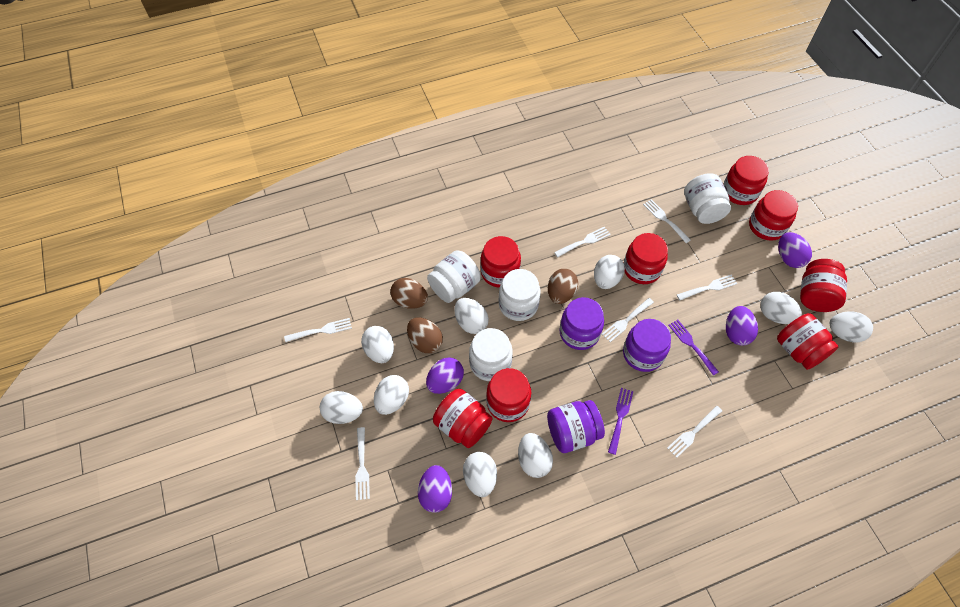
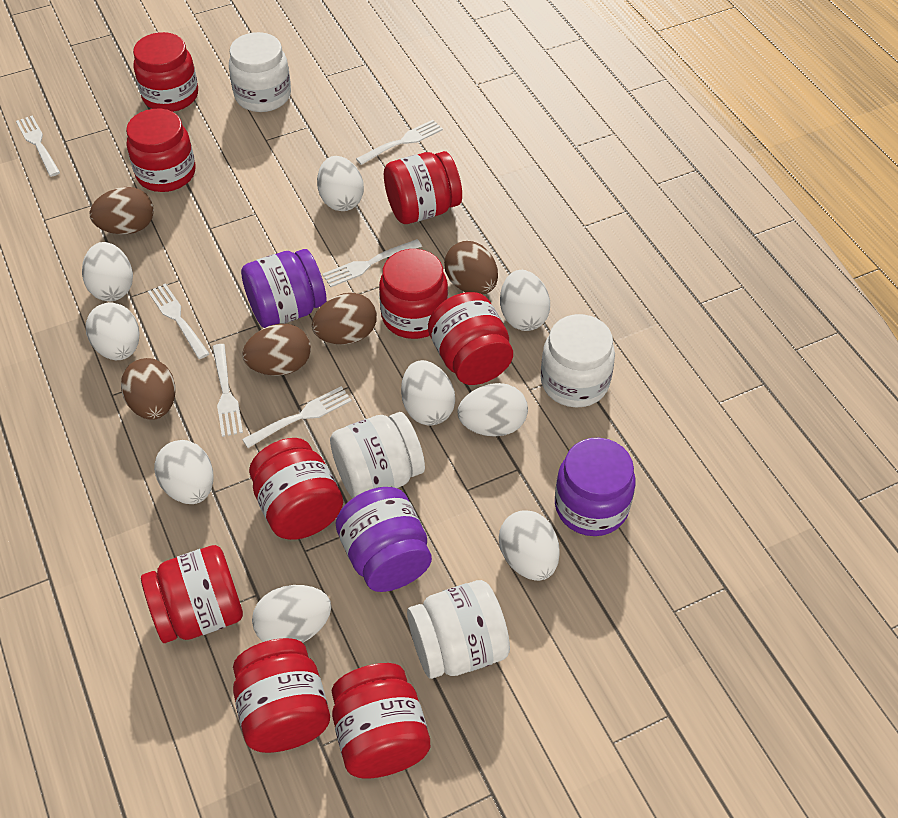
brown egg: 3 -> 5
purple egg: 4 -> 0
purple fork: 2 -> 0
red jar: 8 -> 9
white fork: 7 -> 6

